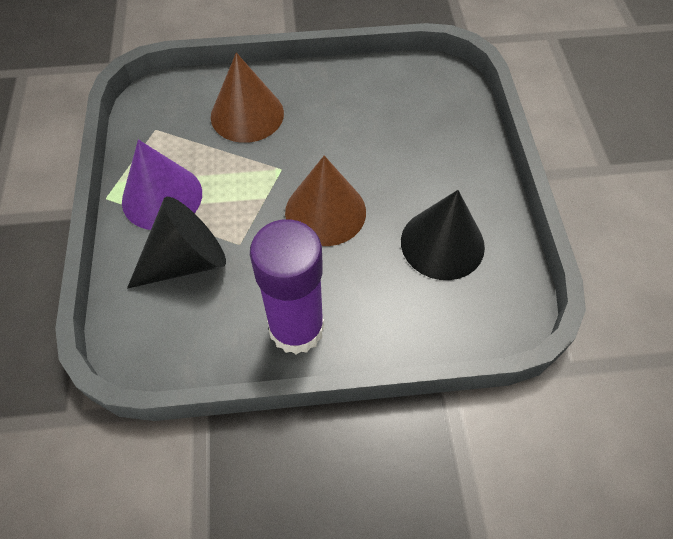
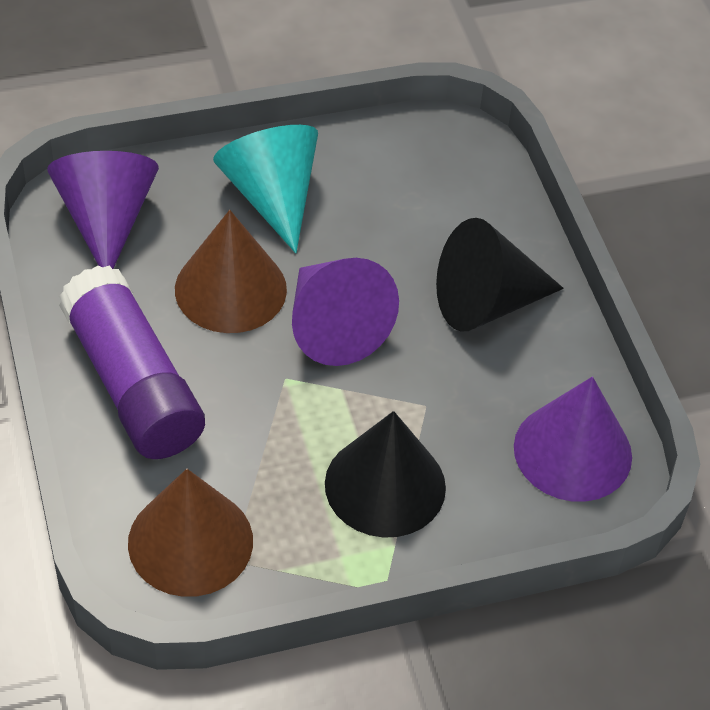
purple cone: 1 -> 3
turquoise cone: 0 -> 1

